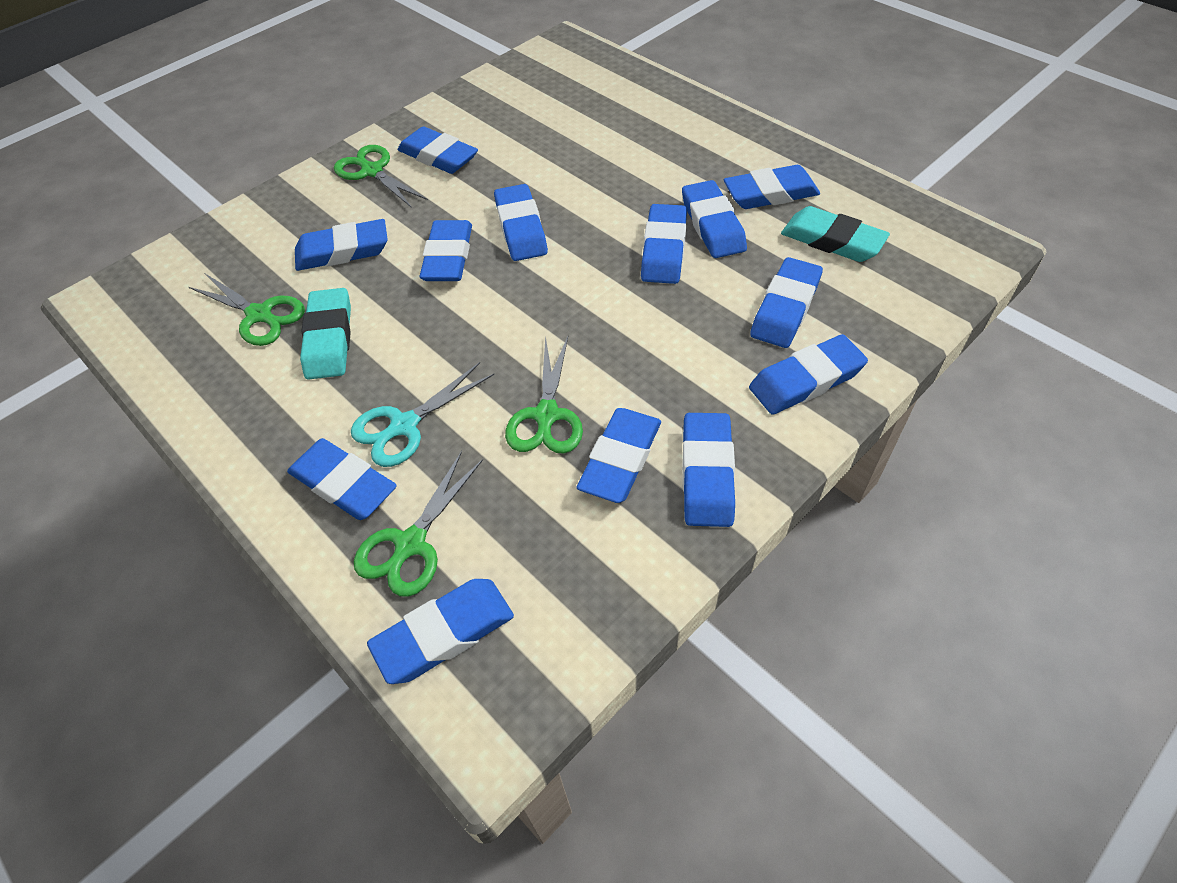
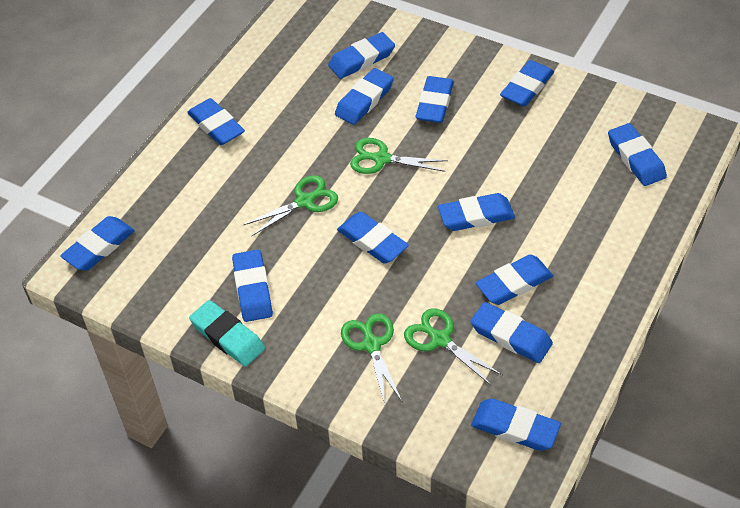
turquoise eraser: 2 -> 1
turquoise scissors: 1 -> 0

